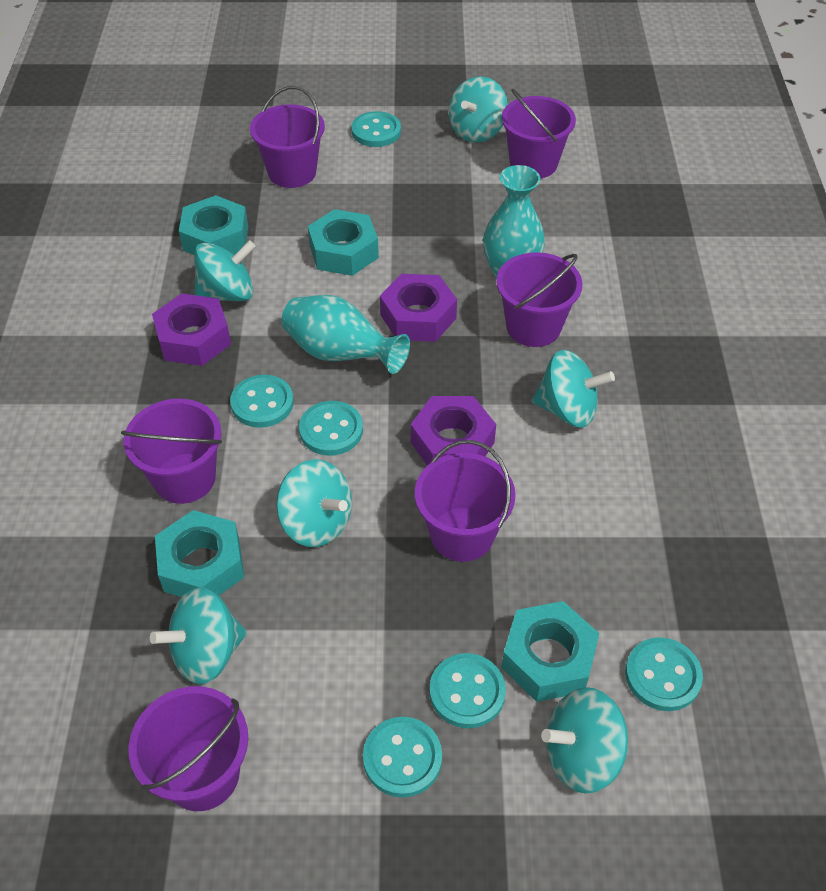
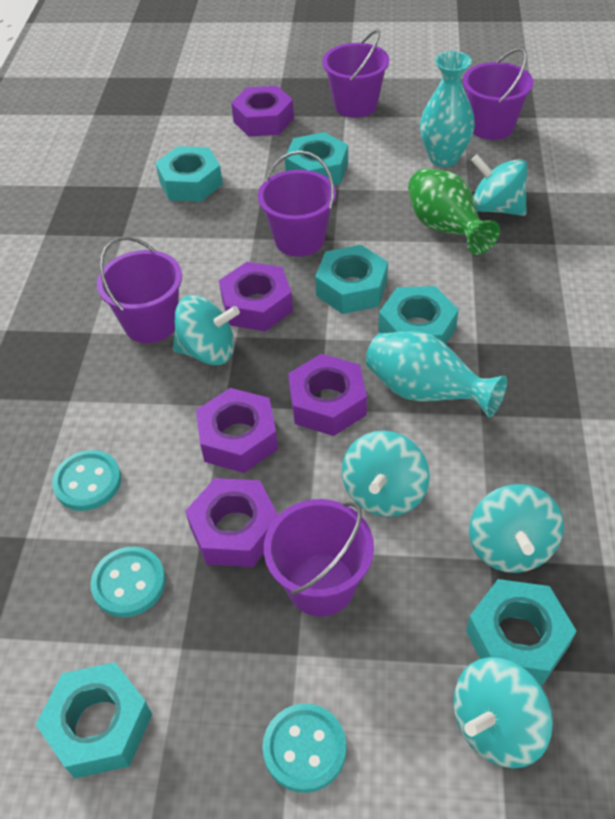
green vase: 0 -> 1
purple bucket: 6 -> 5
purple nut: 3 -> 5
turquoise button: 6 -> 3
turquoise nut: 4 -> 6
turquoise spinning top: 6 -> 5

